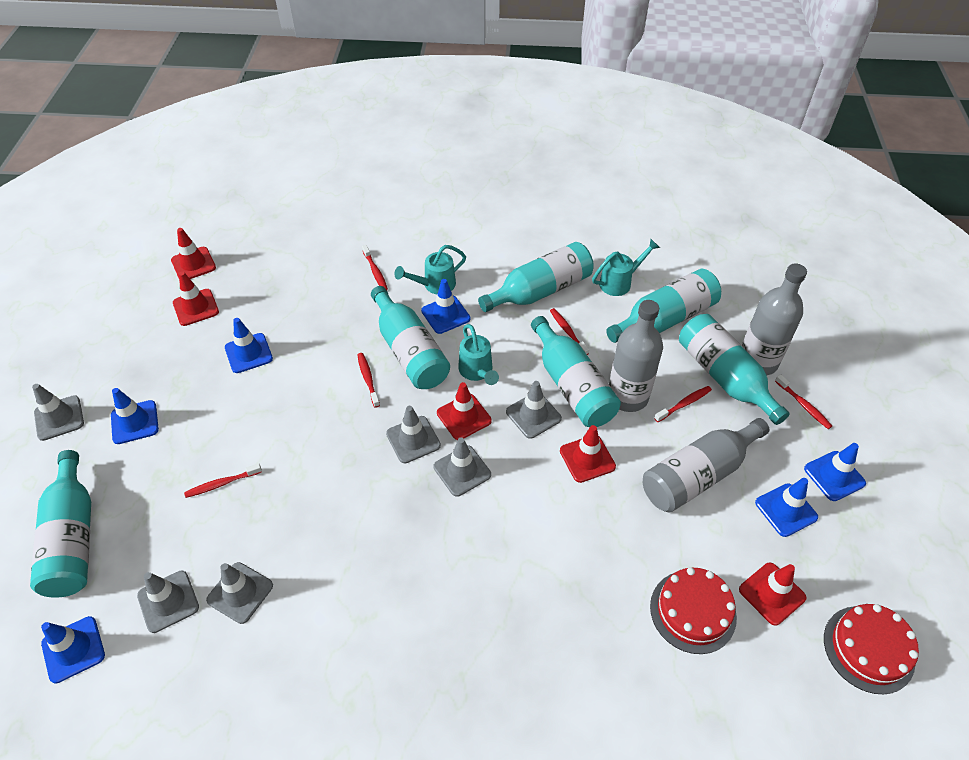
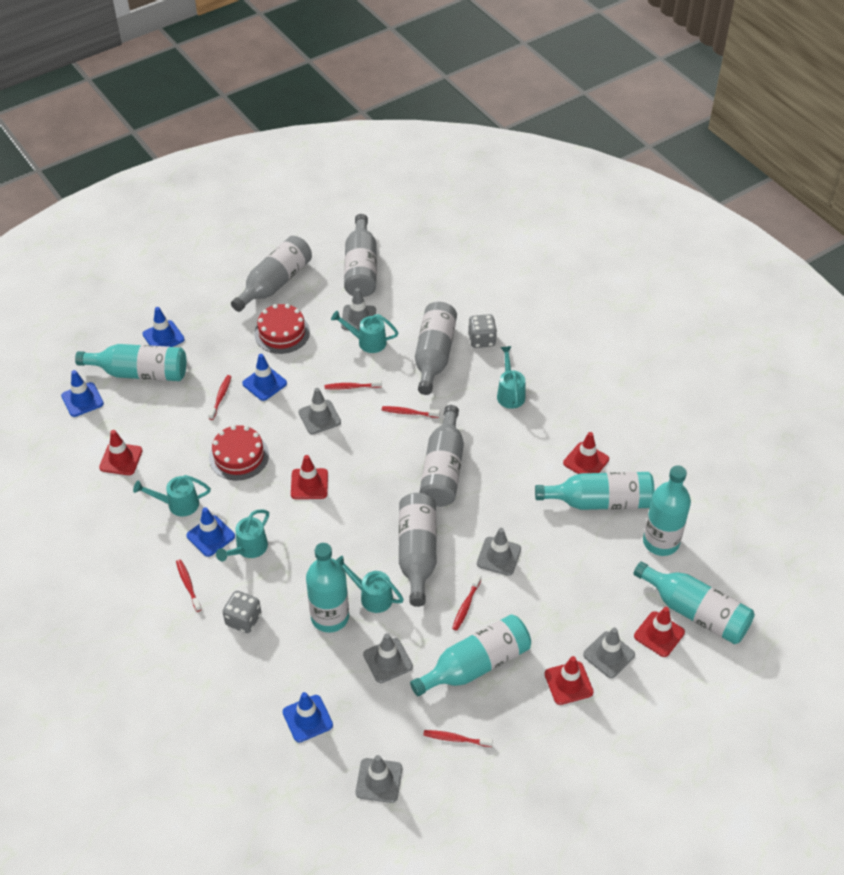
blue traffic cone: 6 -> 5
grey bottle: 3 -> 5
grey dice: 0 -> 2
turquoise watering can: 3 -> 5

